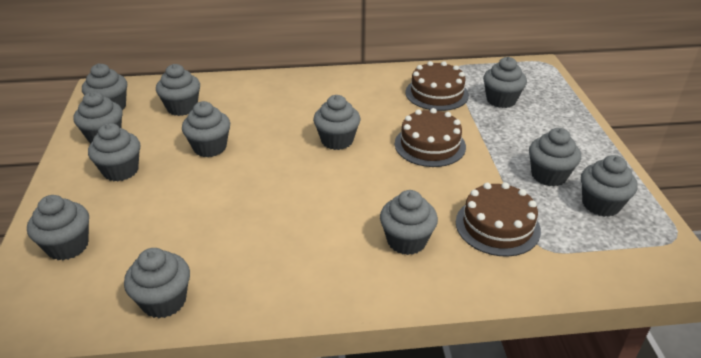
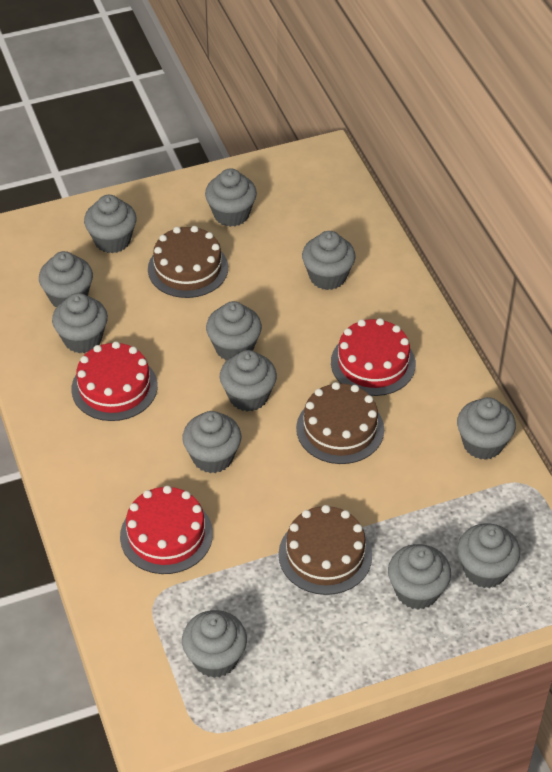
red cake: 0 -> 3

